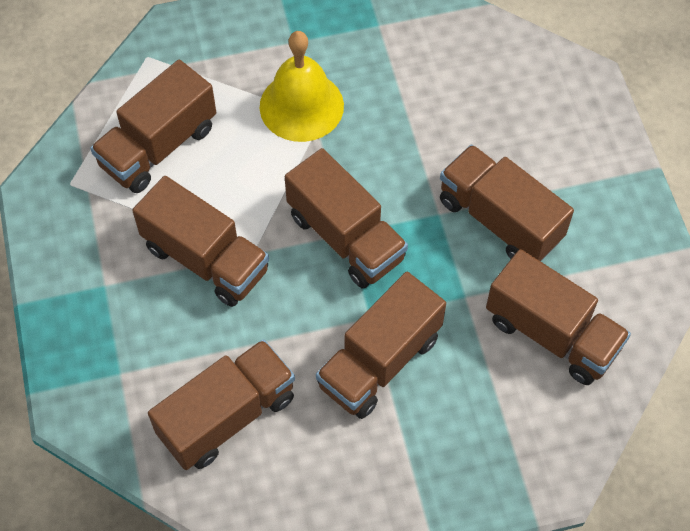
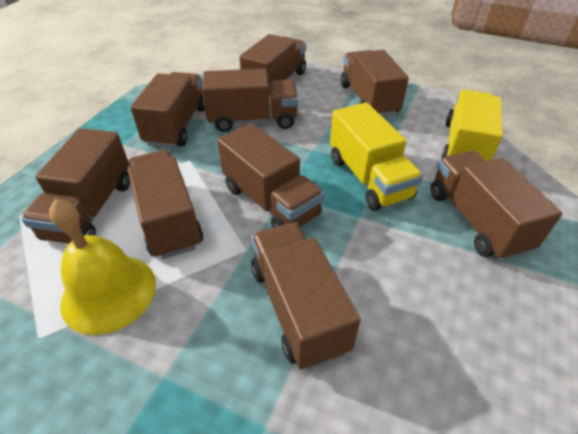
brown truck: 7 -> 9
yellow truck: 0 -> 2

